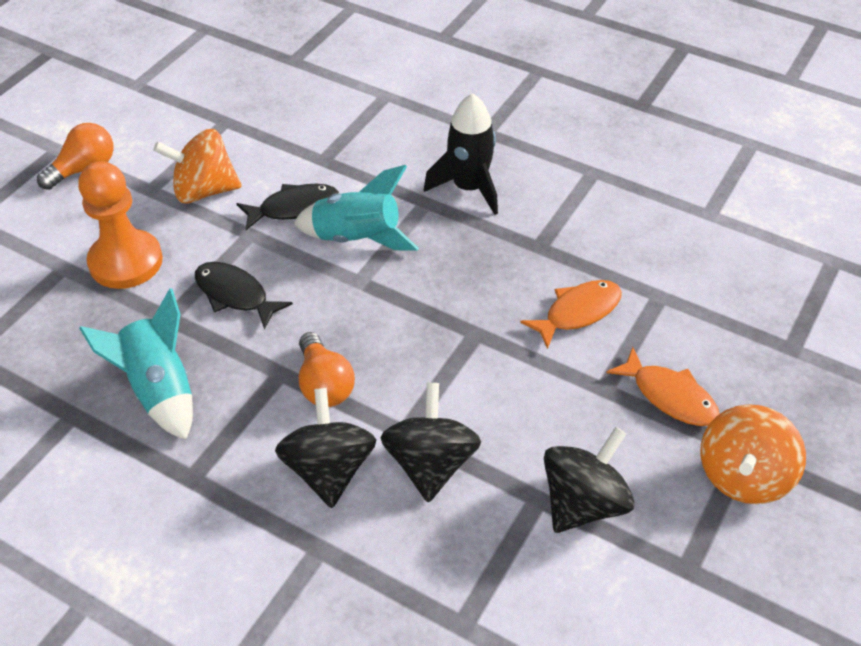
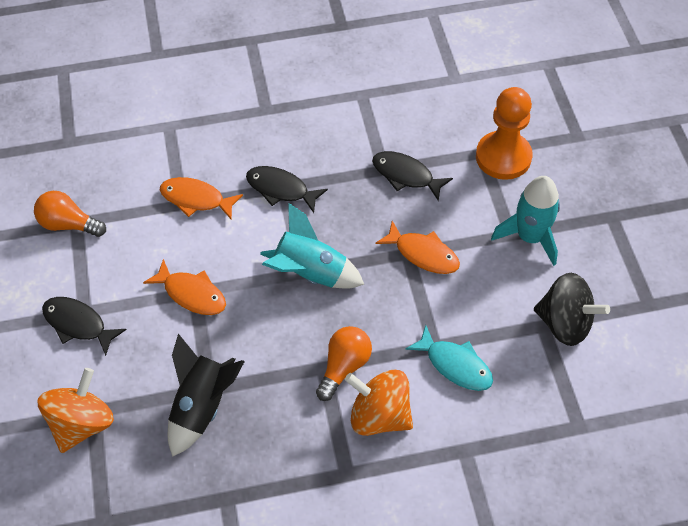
black fish: 2 -> 3
black spinning top: 3 -> 1
orange fish: 2 -> 3
turquoise fish: 0 -> 1

